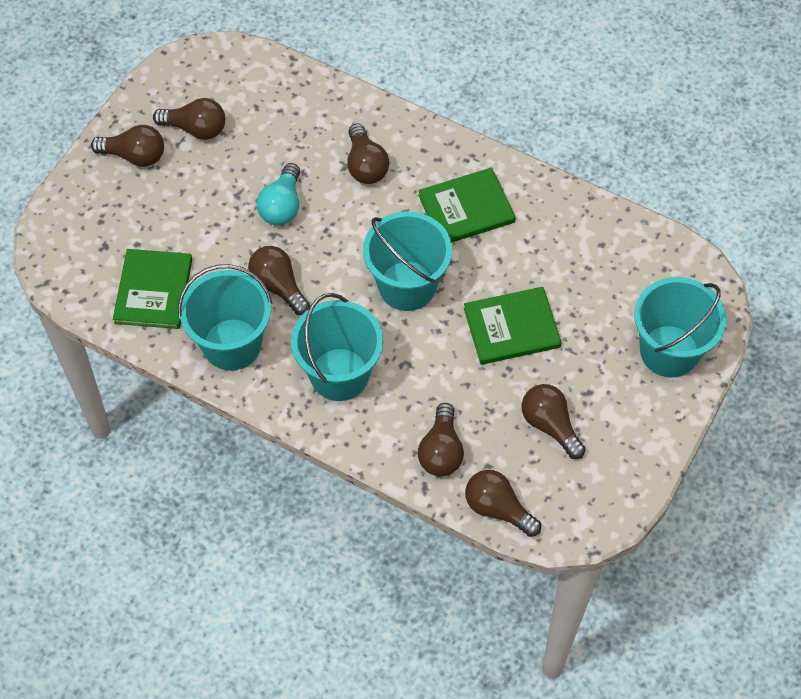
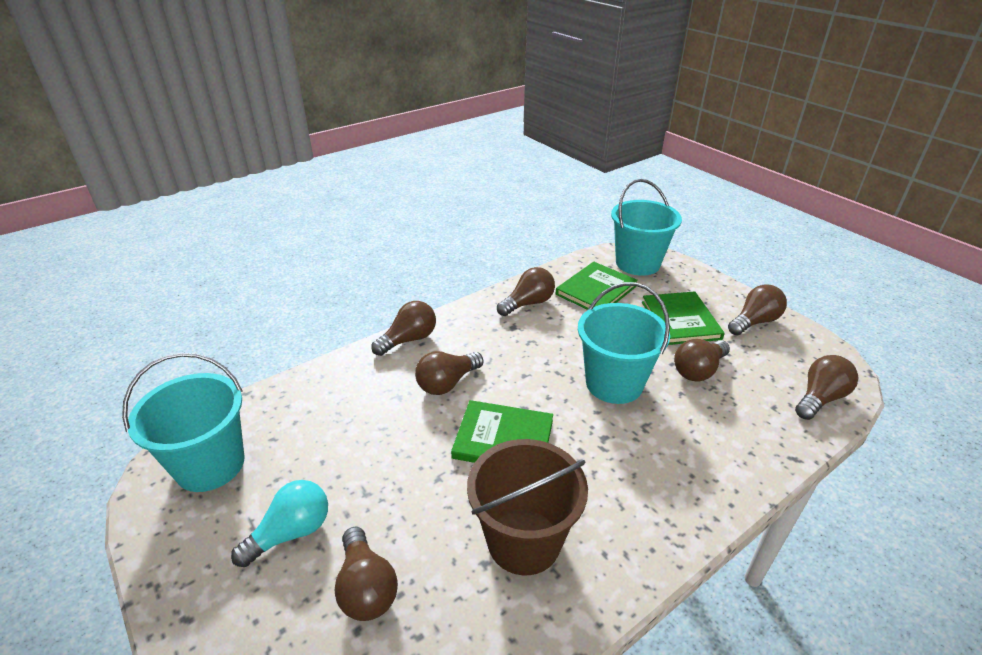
brown bucket: 0 -> 1
turquoise bucket: 4 -> 3

